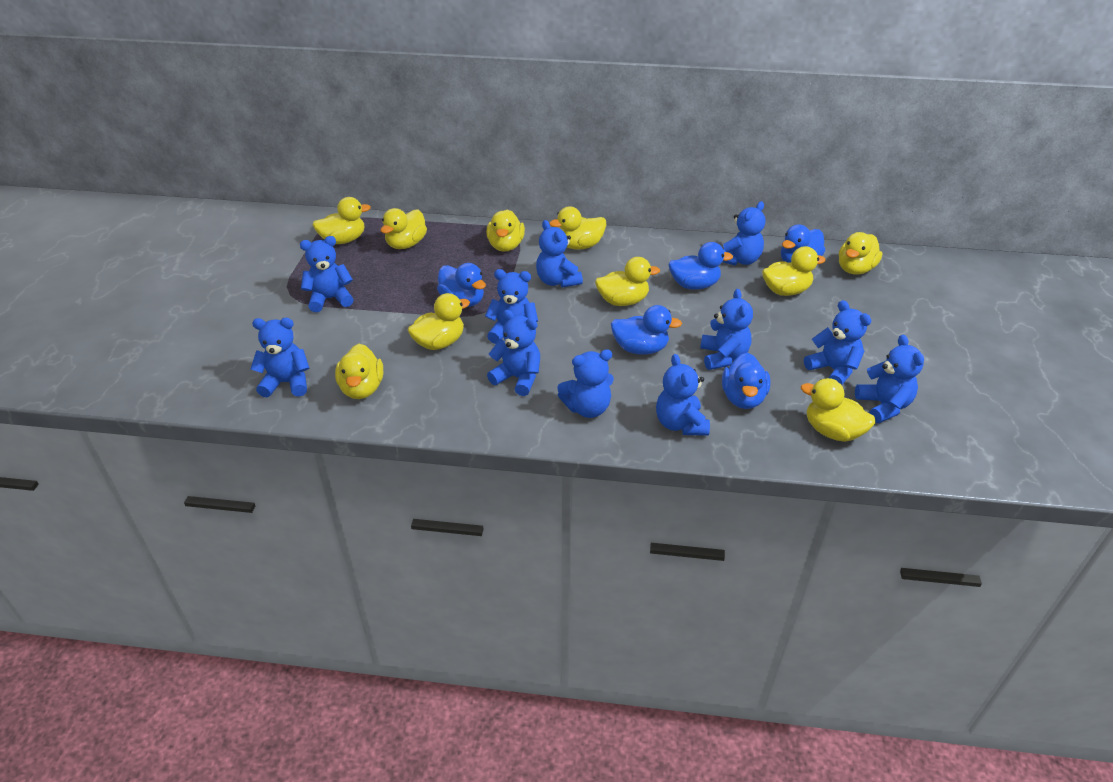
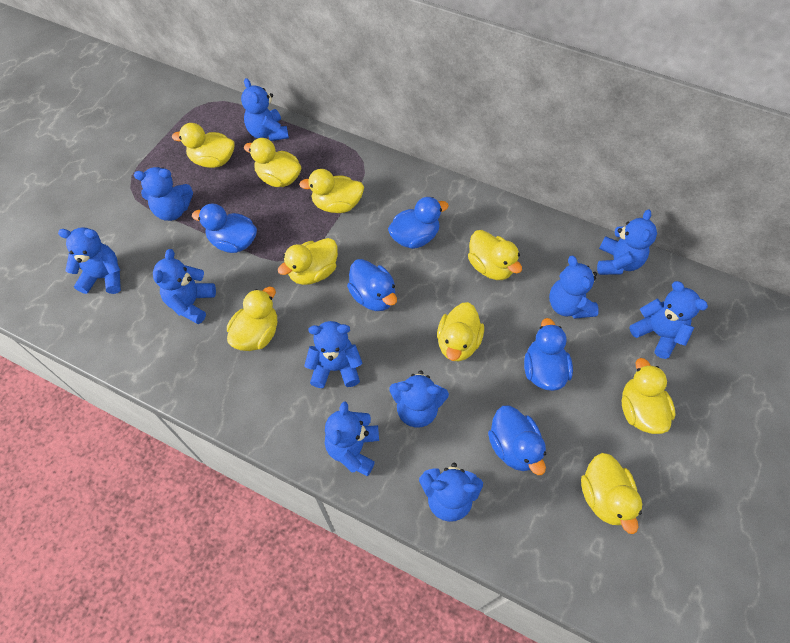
yellow duck: 10 -> 9

